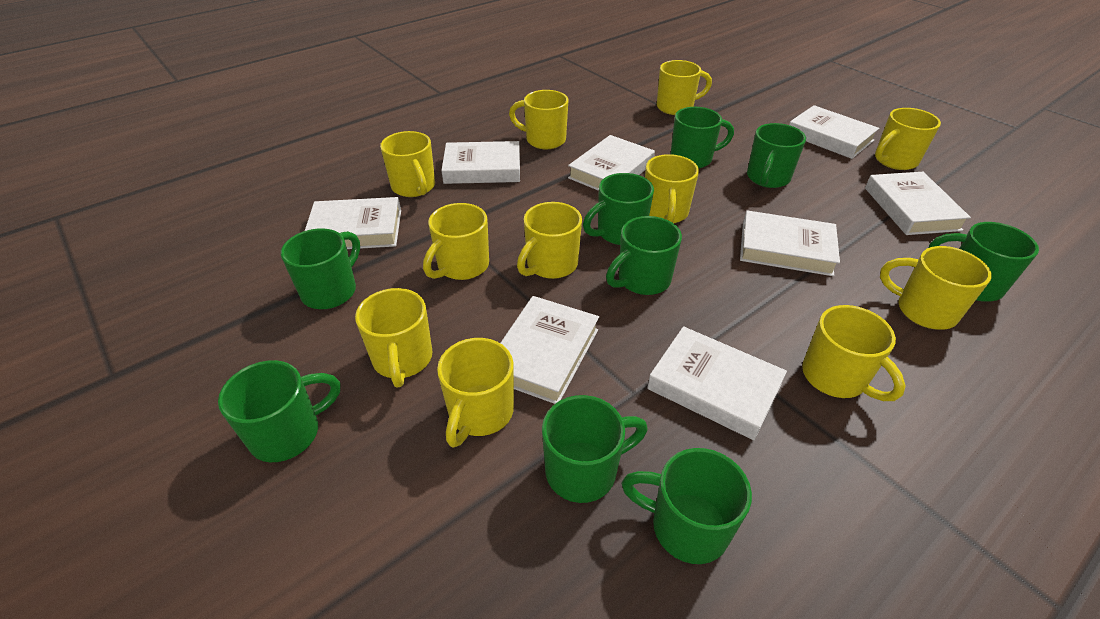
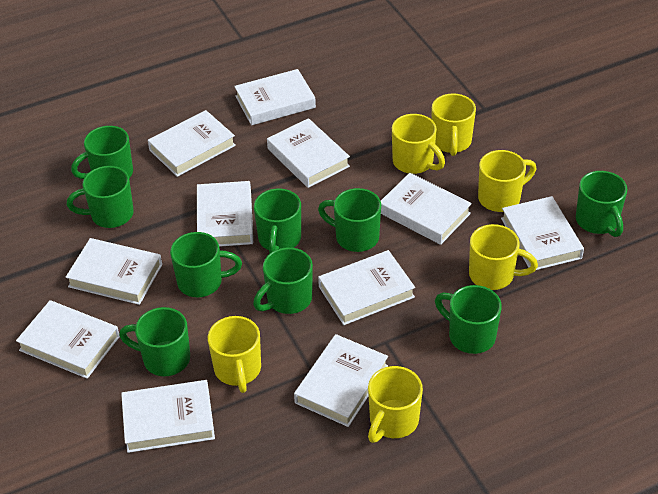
white book: 8 -> 11
yellow mug: 11 -> 6

